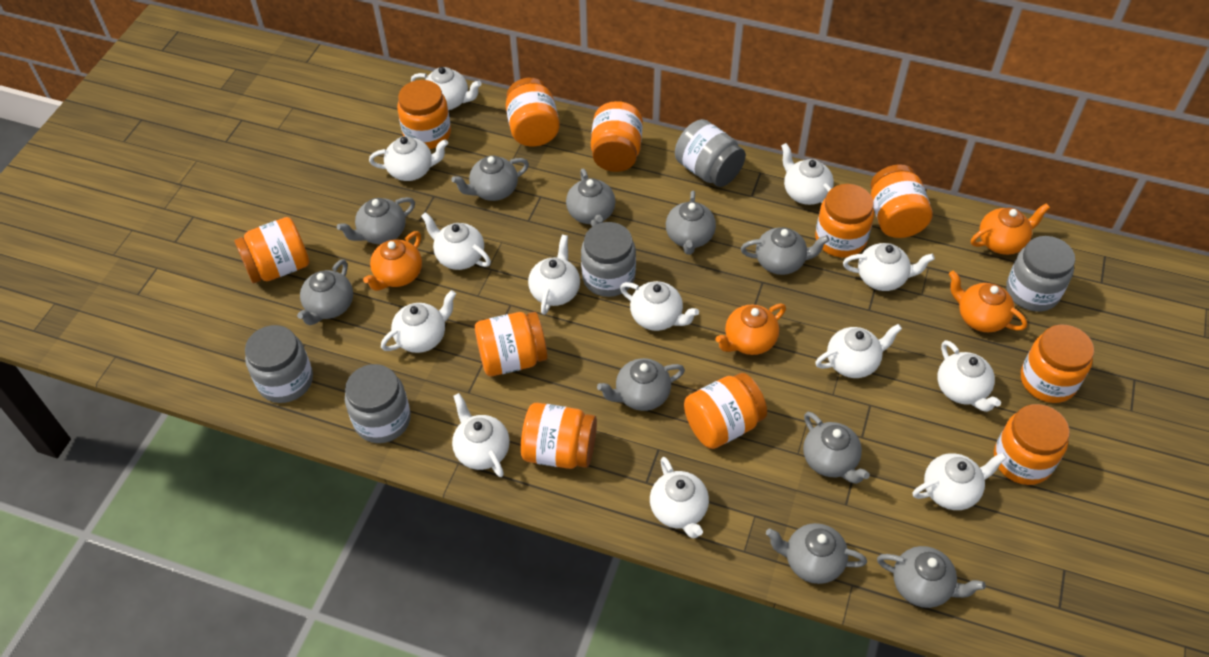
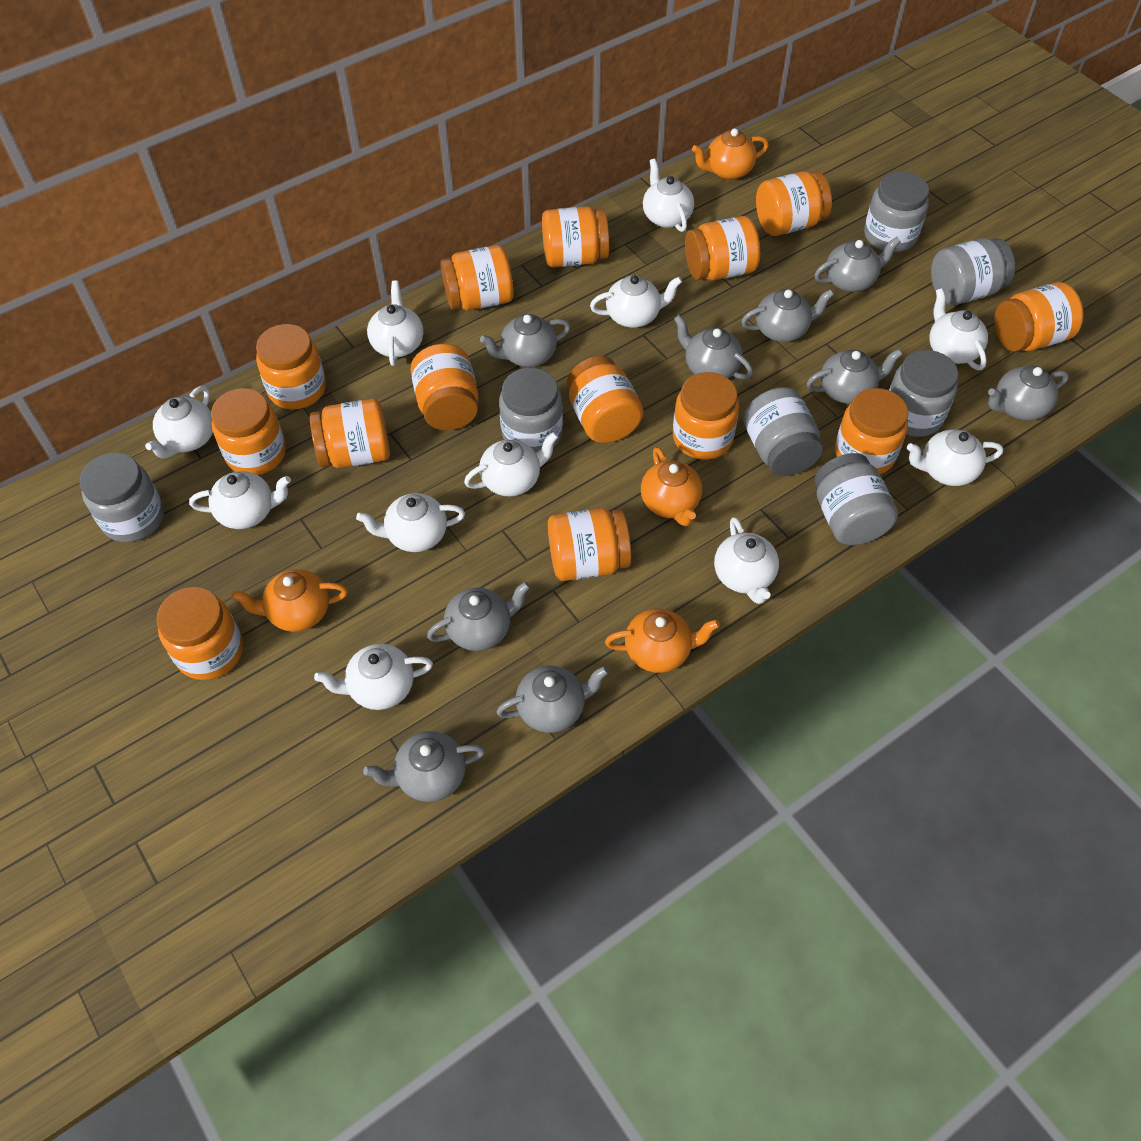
grey jar: 5 -> 7
grey teapot: 10 -> 9
orange jar: 11 -> 14
white teapot: 13 -> 11

